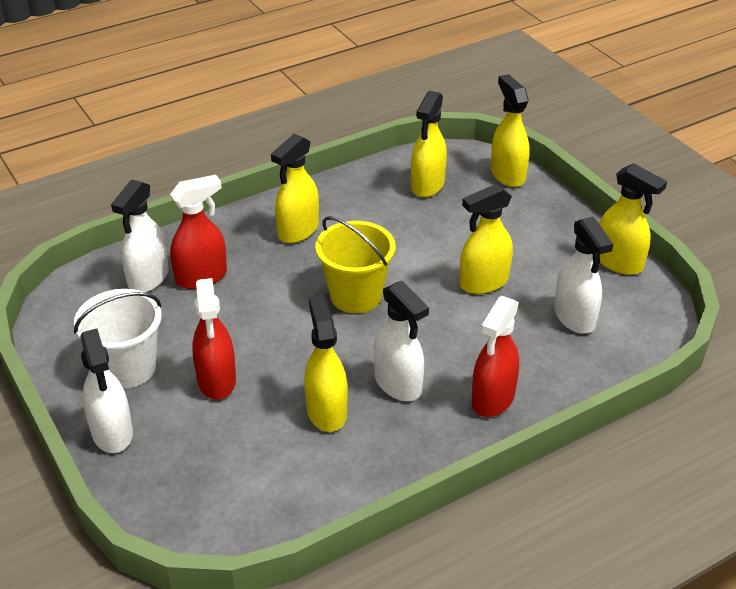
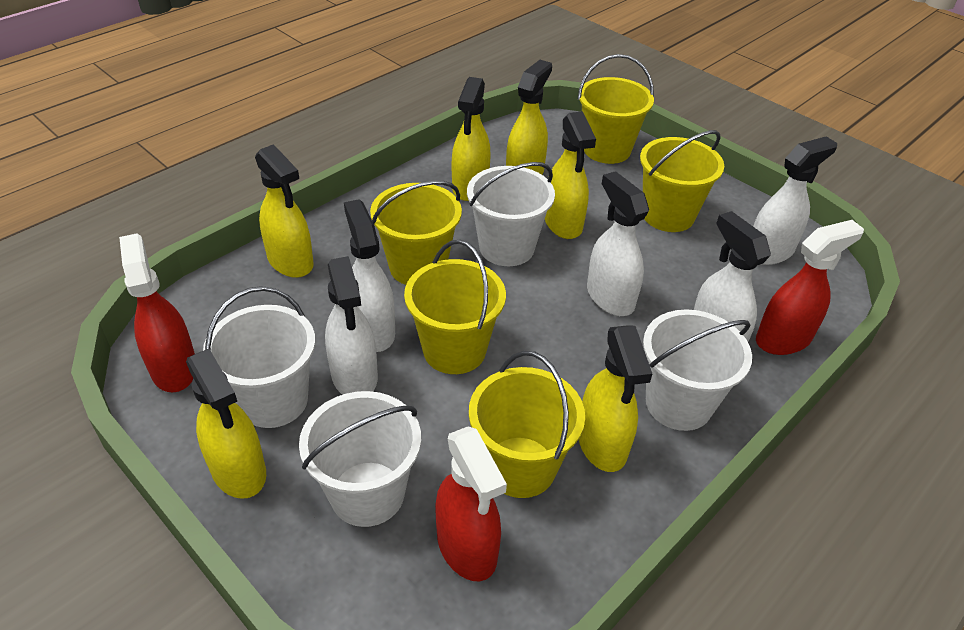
white bucket: 1 -> 4
white spray bottle: 4 -> 5
yellow bucket: 1 -> 5

